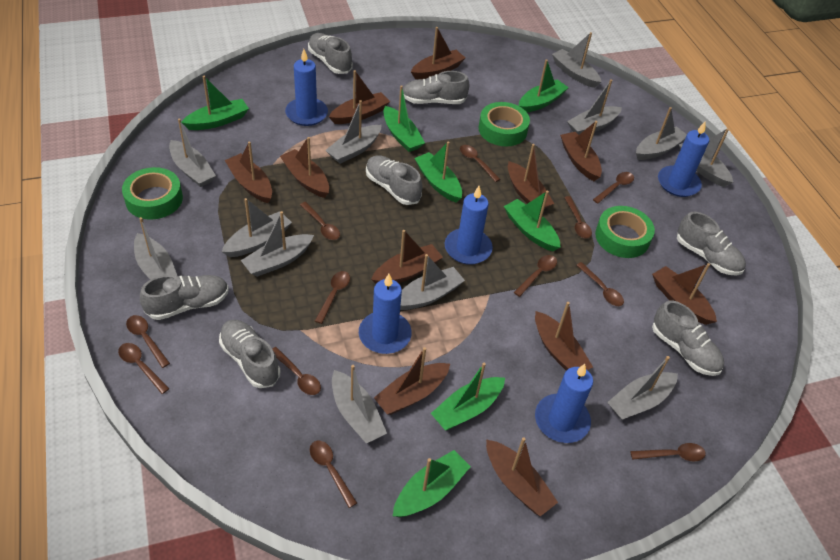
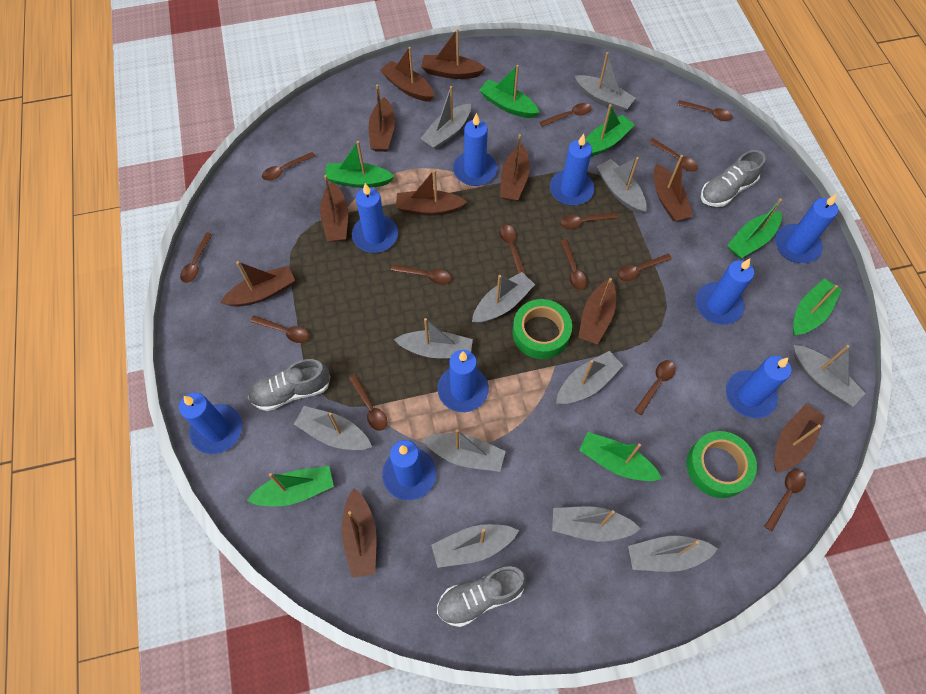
blue candle: 5 -> 9
brown spoon: 12 -> 14
green tape: 3 -> 2
grey shoe: 7 -> 3

